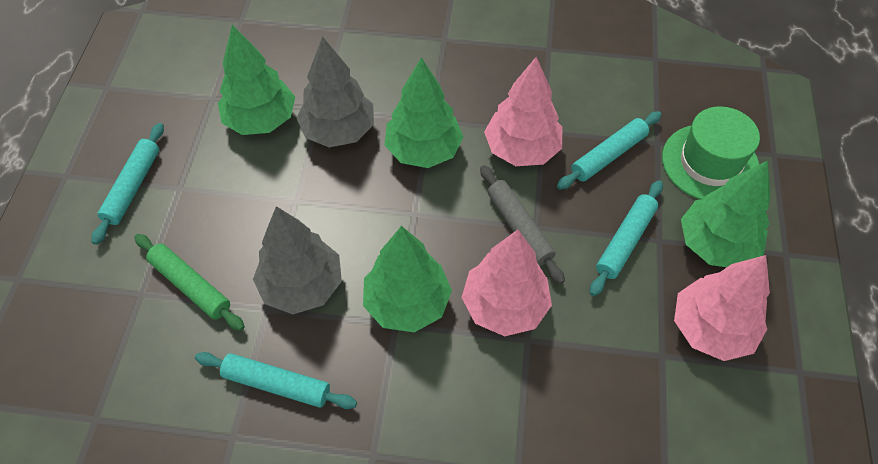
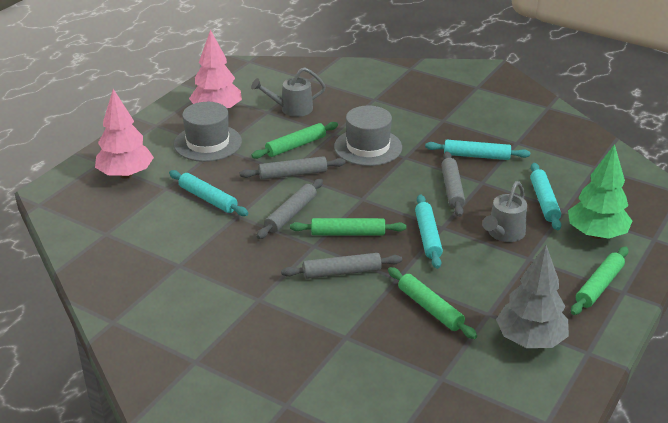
green hat: 1 -> 0
green rolling pin: 1 -> 4
green tree: 4 -> 1
grey hat: 0 -> 2
grey rolling pin: 1 -> 4
grey tree: 2 -> 1
grey watering can: 0 -> 2
pink tree: 3 -> 2

